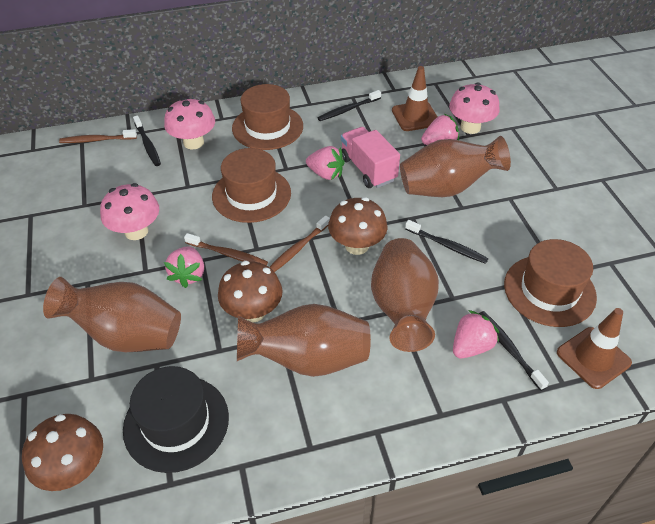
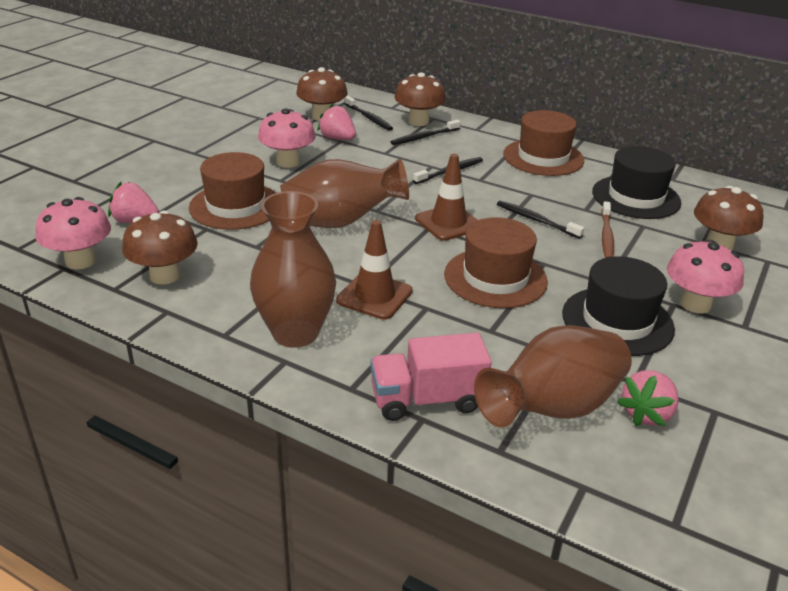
black hat: 1 -> 2
brown mushroom: 3 -> 4
brown toothbrush: 3 -> 1
brown vase: 4 -> 3
pink strawberry: 4 -> 3

